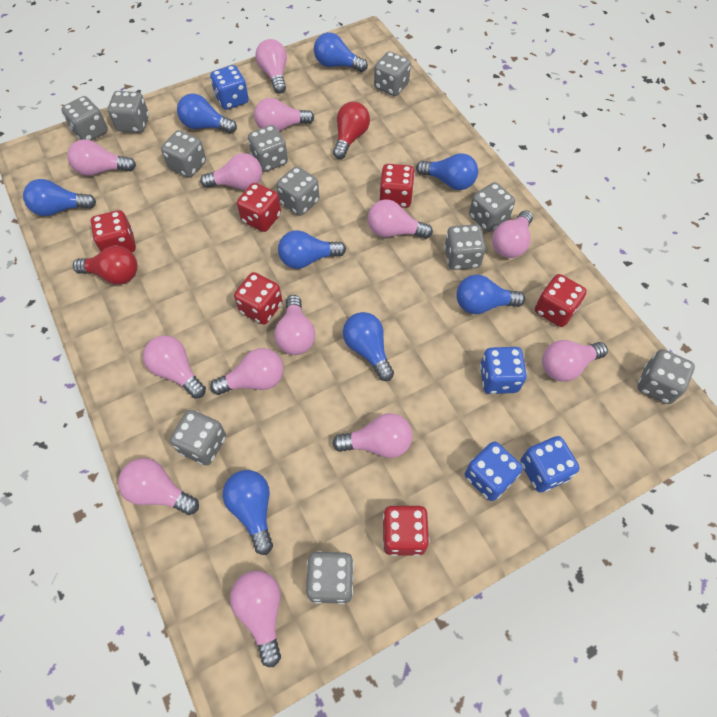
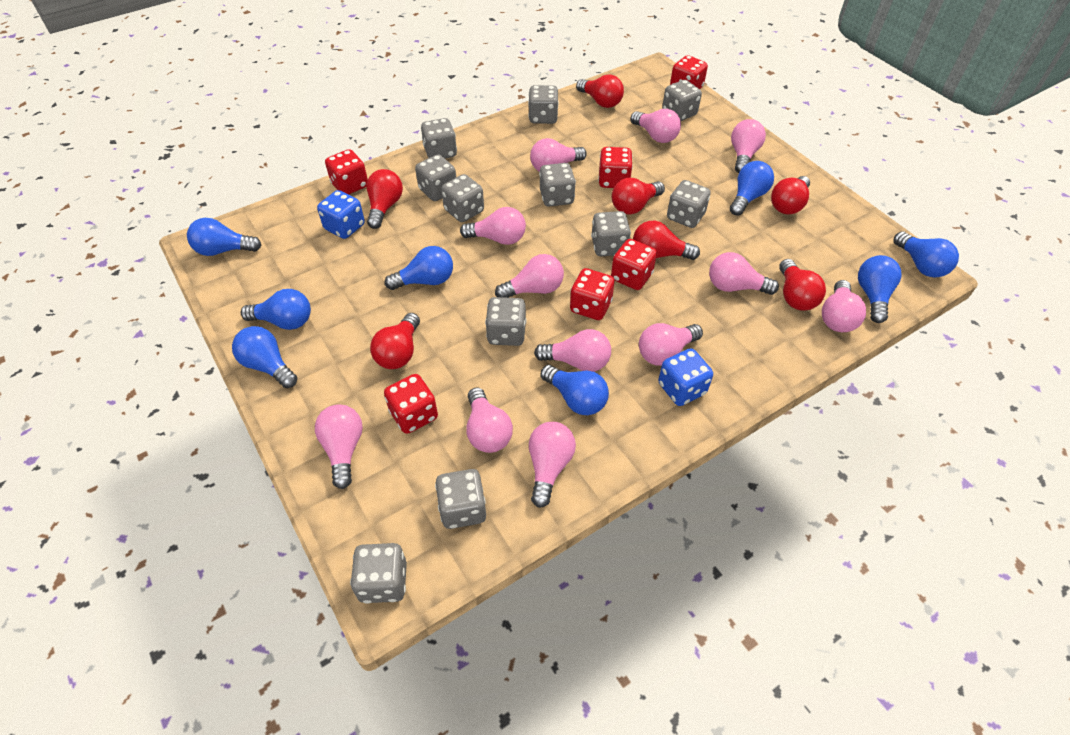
blue dice: 4 -> 2
pink light bulb: 13 -> 12
red light bulb: 2 -> 7

